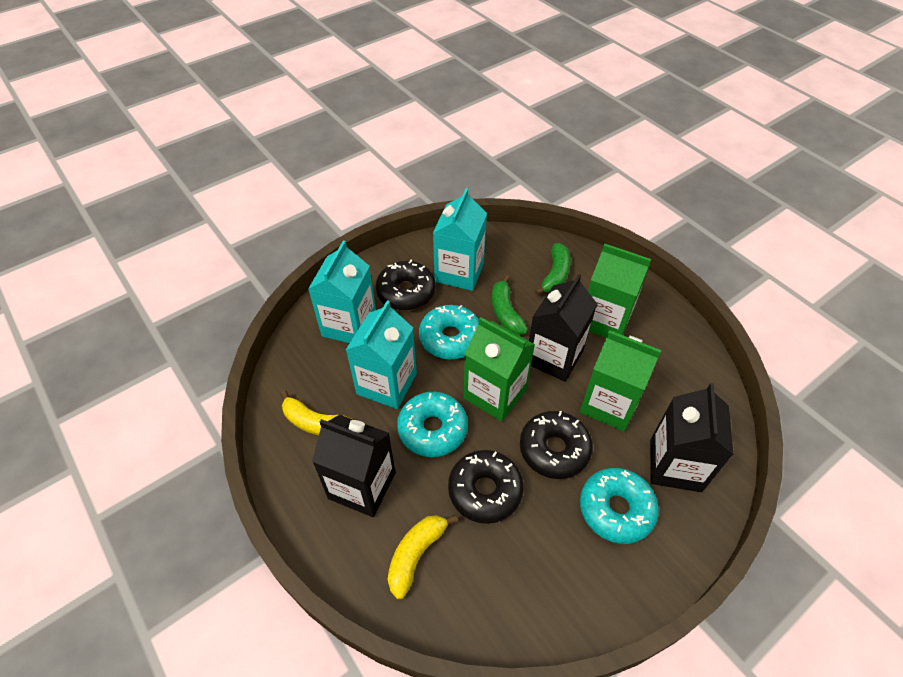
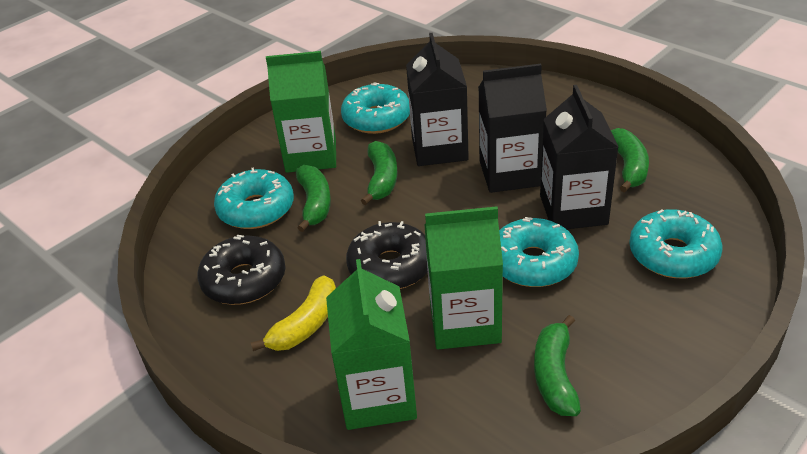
black donut: 3 -> 2
green banana: 2 -> 4
turquoise carton: 3 -> 0
turquoise donut: 3 -> 4
yellow banana: 2 -> 1

